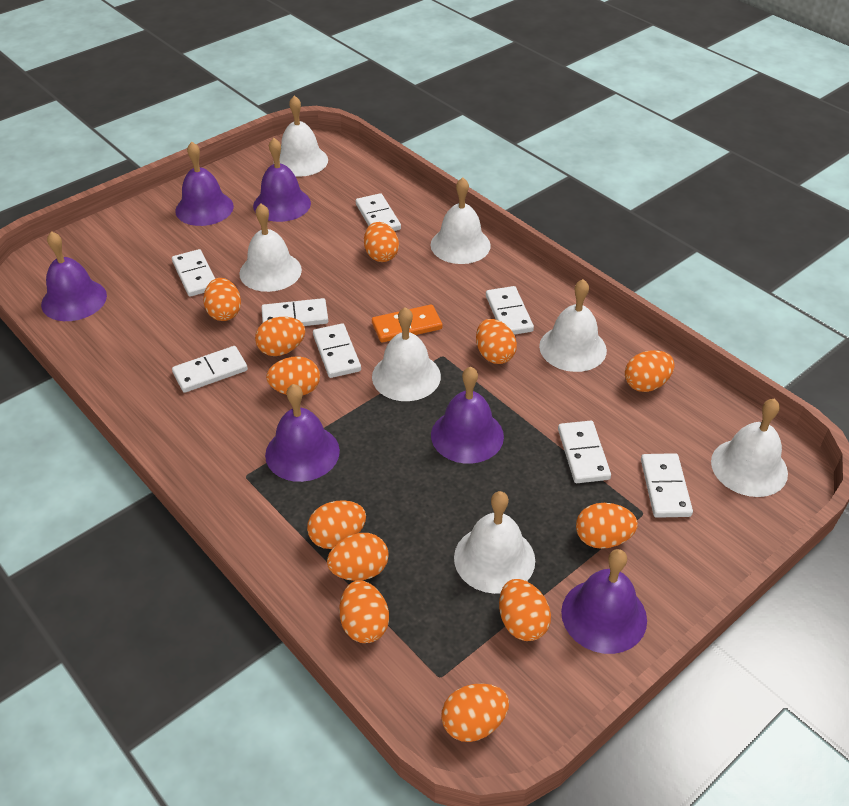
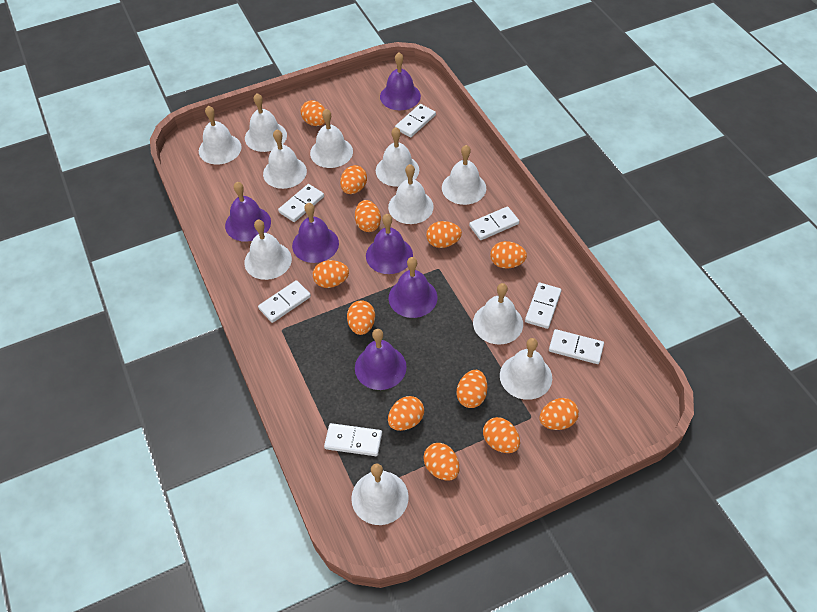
orange domino: 1 -> 0
white bell: 7 -> 11
white domino: 8 -> 7

